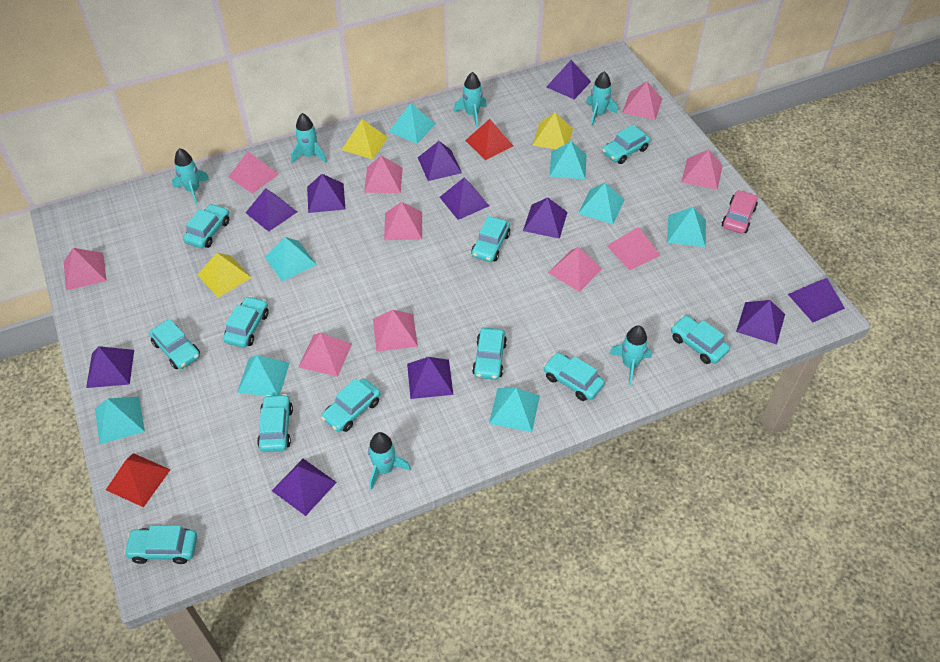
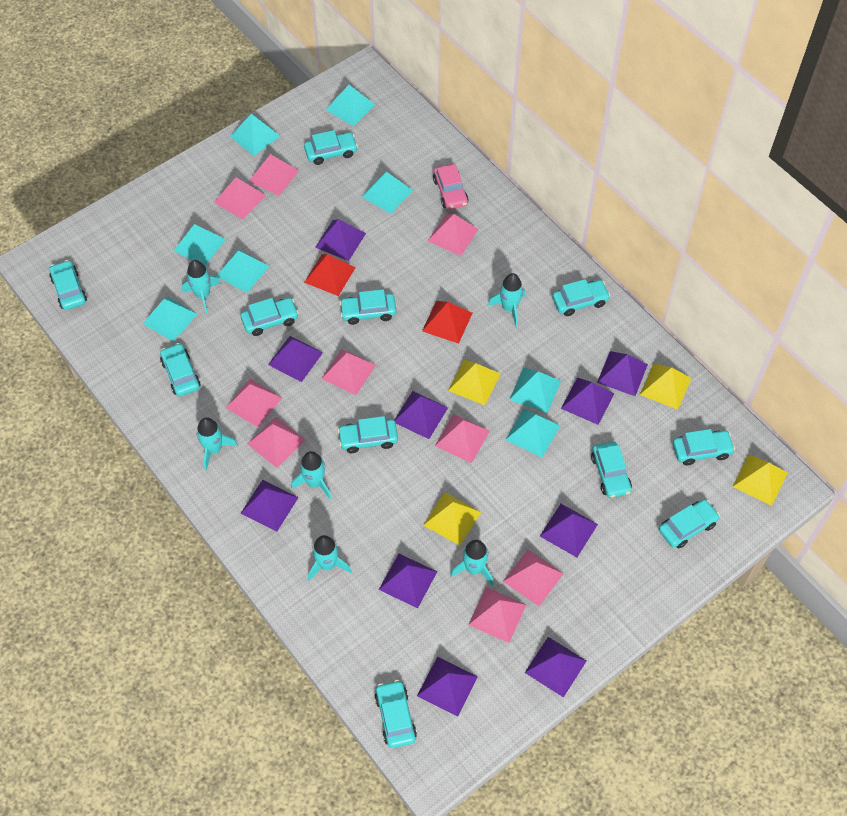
pink pyramid: 10 -> 9
purple pyramid: 11 -> 10
yellow pyramid: 3 -> 4

